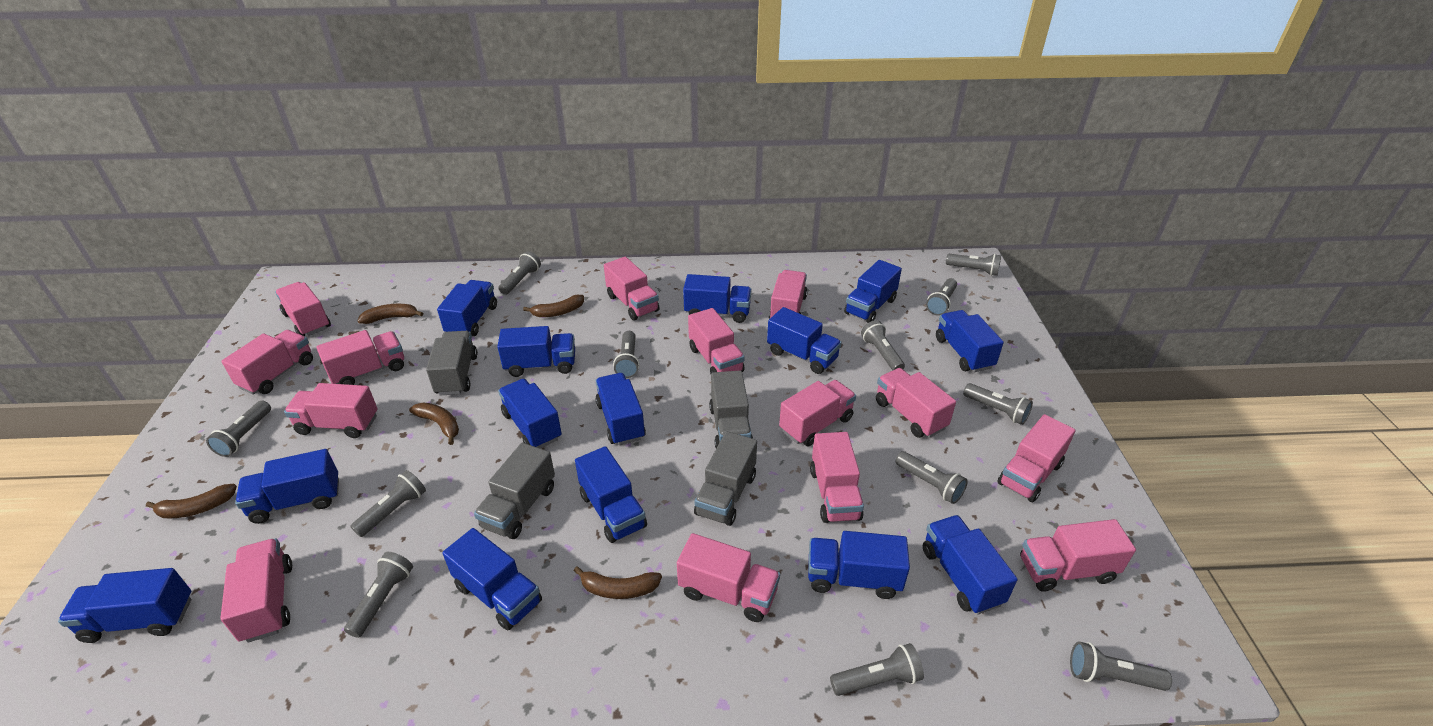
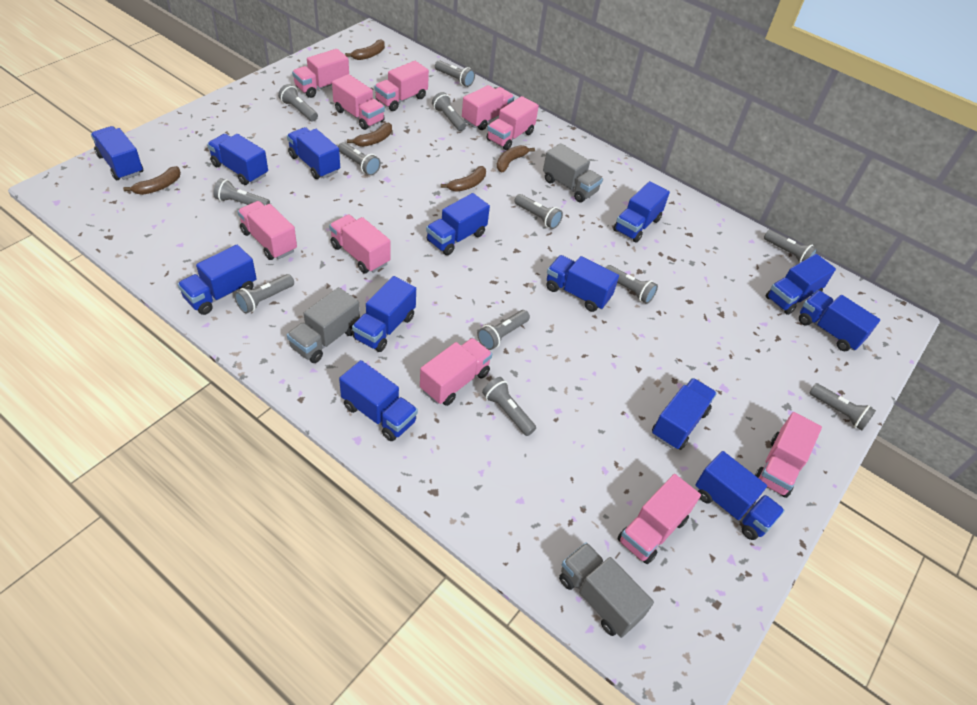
blue truck: 14 -> 13
grey truck: 4 -> 3
pink truck: 14 -> 10

